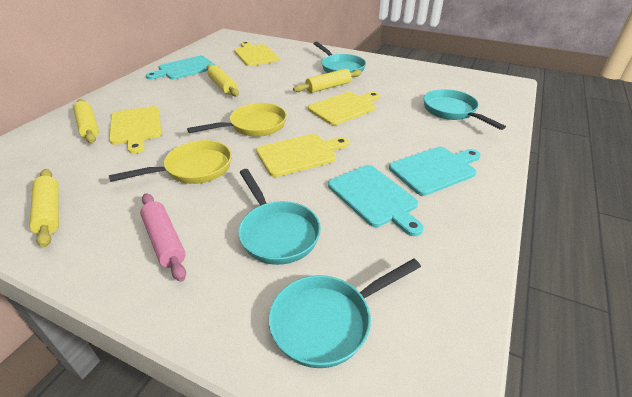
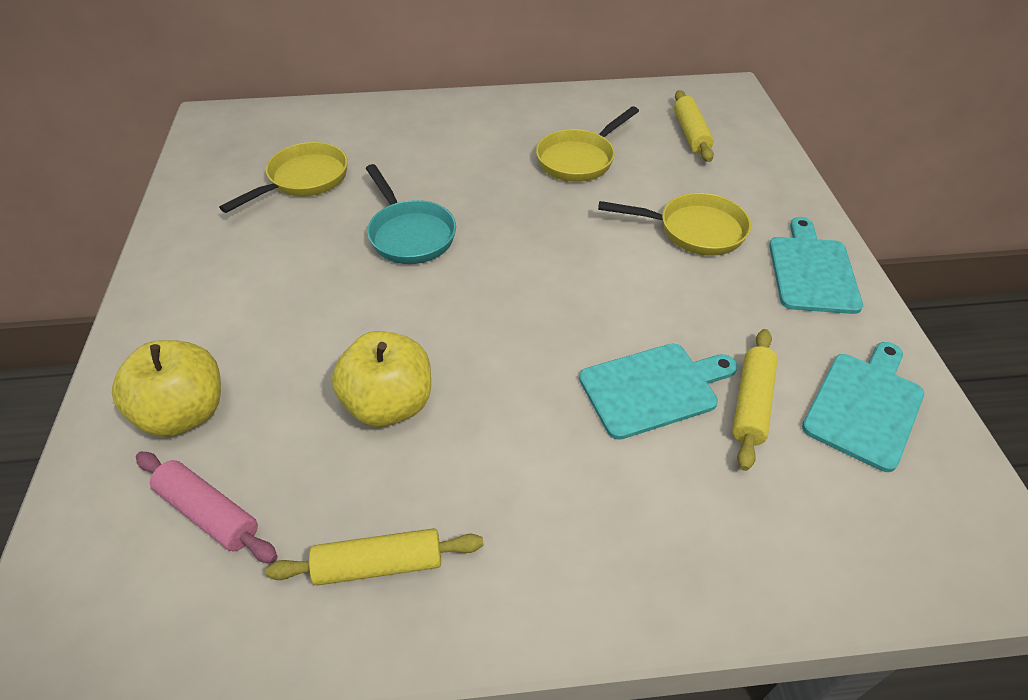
turquoise pan: 4 -> 1
yellow apple: 0 -> 2
yellow cutting board: 4 -> 0
yellow pan: 2 -> 3
yellow rolling pin: 4 -> 3

